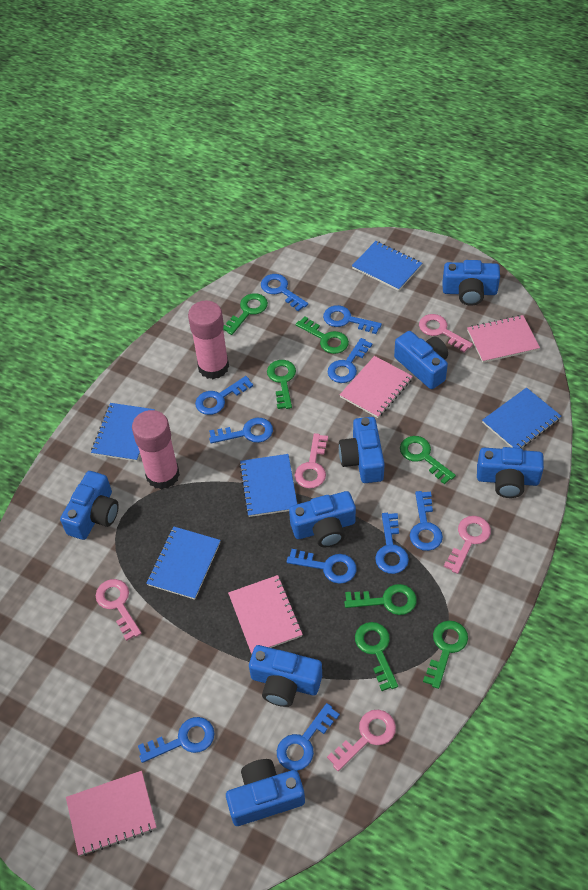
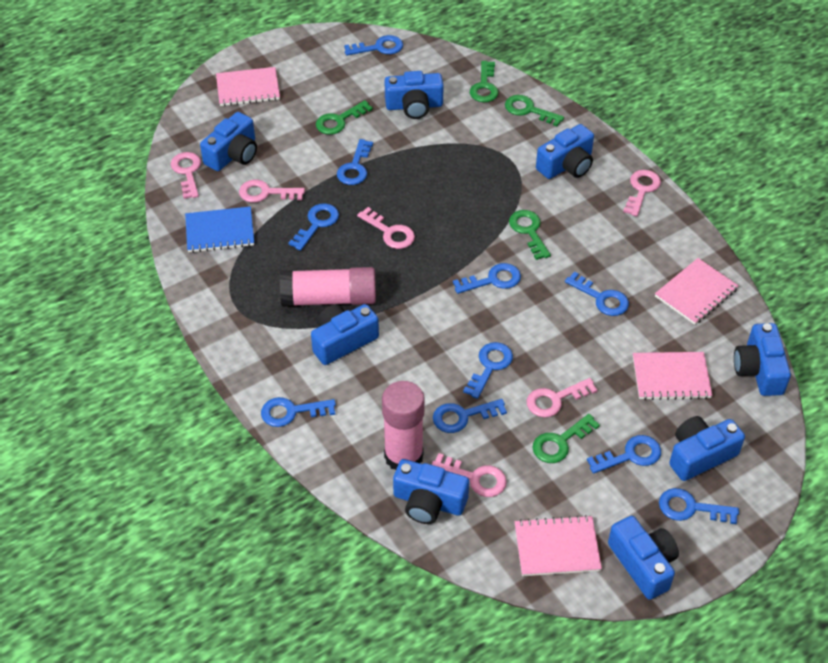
blue notebook: 5 -> 1
green key: 7 -> 5
pink key: 5 -> 6

